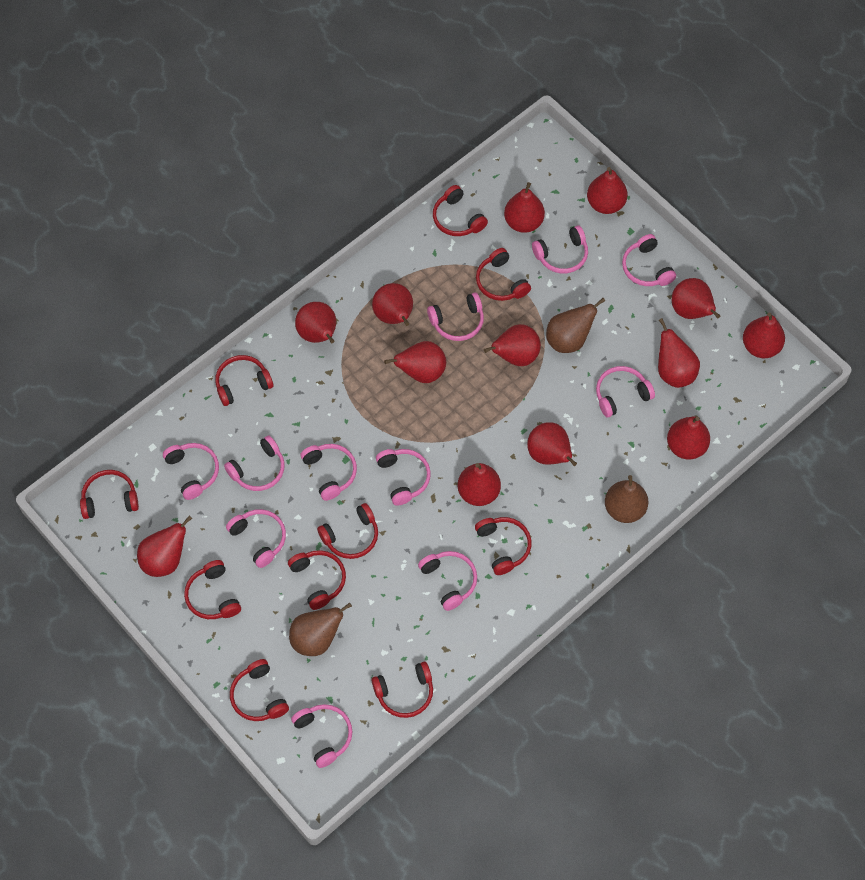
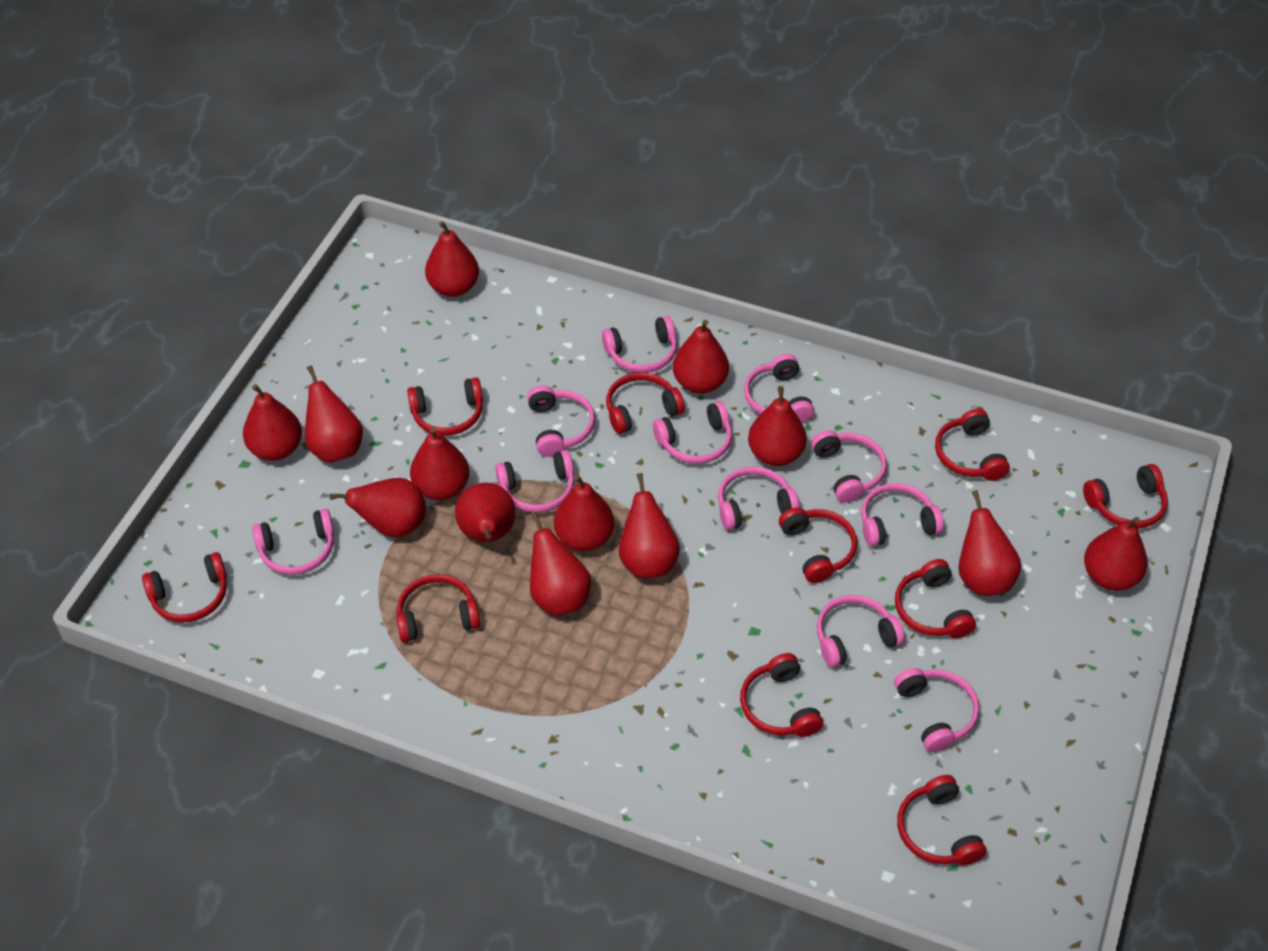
brown pear: 3 -> 0

